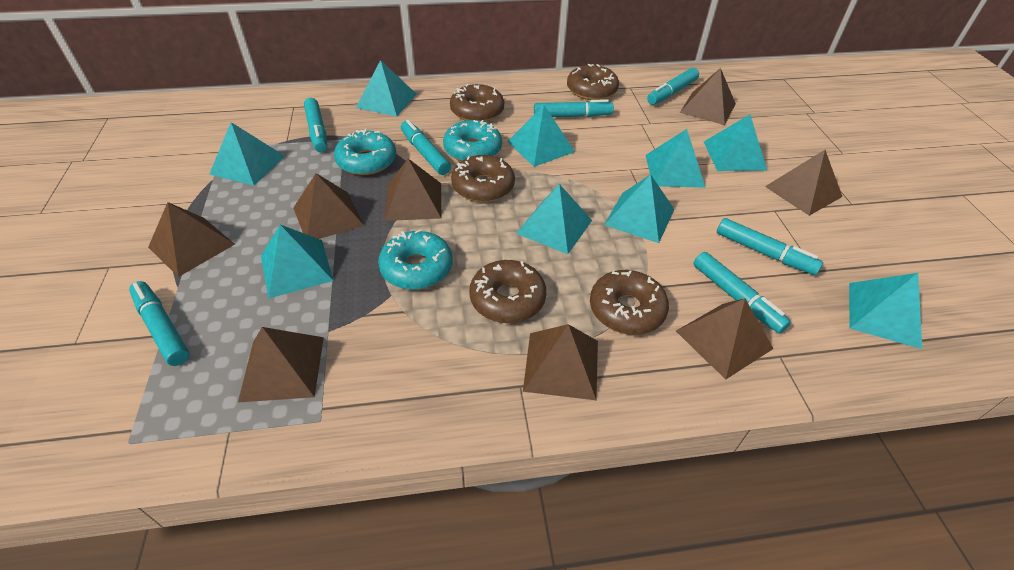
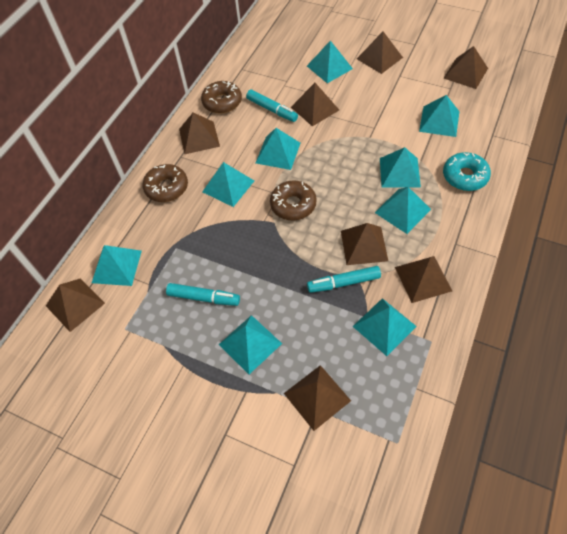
brown donut: 5 -> 3
turquoise donut: 3 -> 1
turquoise marker: 7 -> 3

